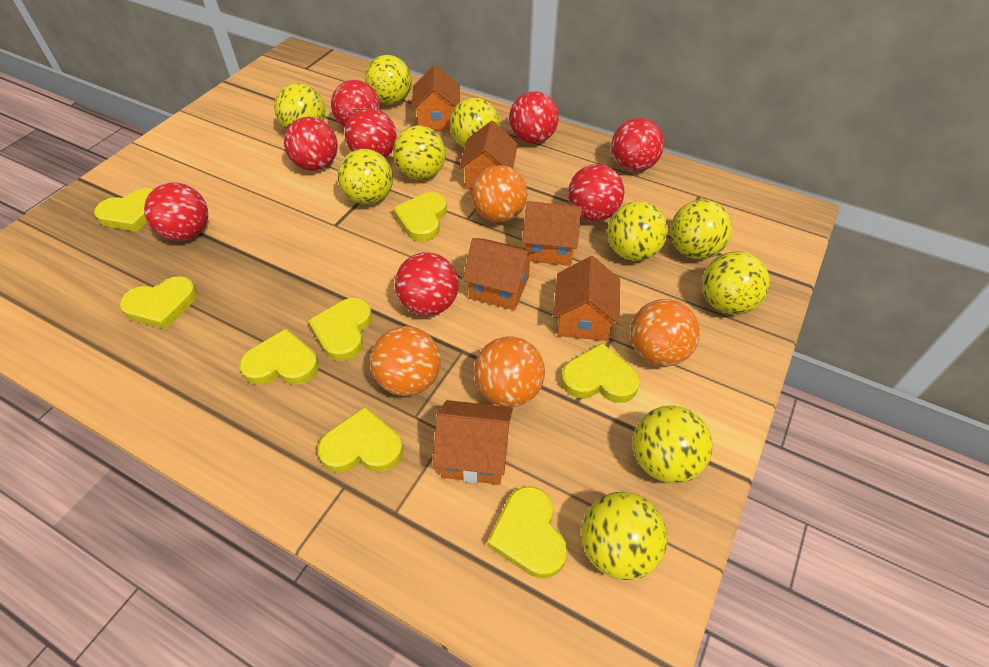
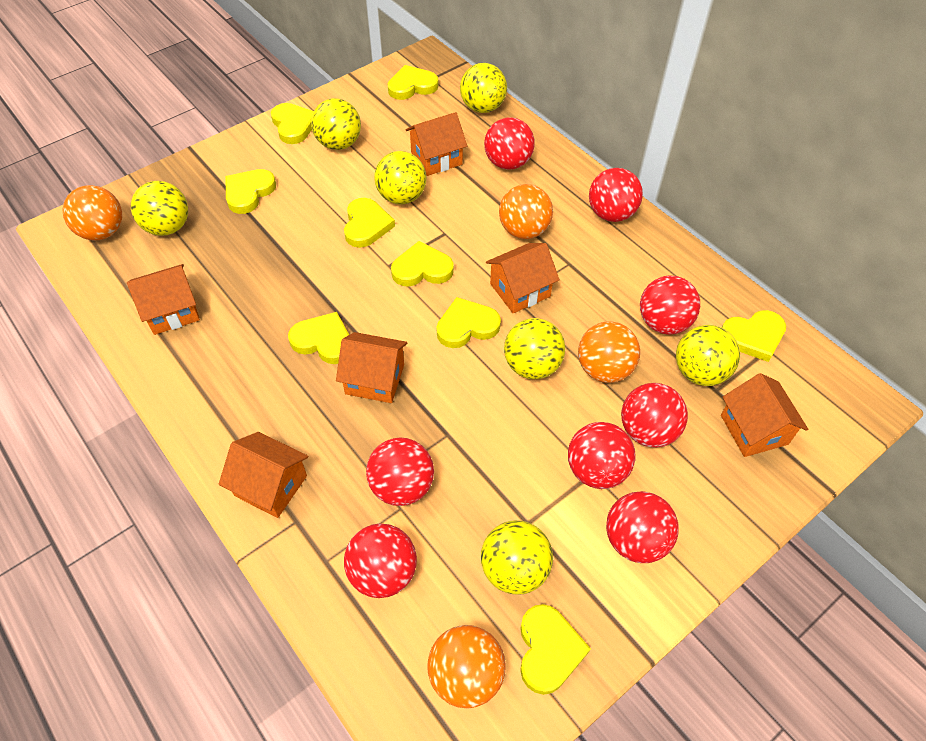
yellow ball: 10 -> 7
yellow heart: 8 -> 9

